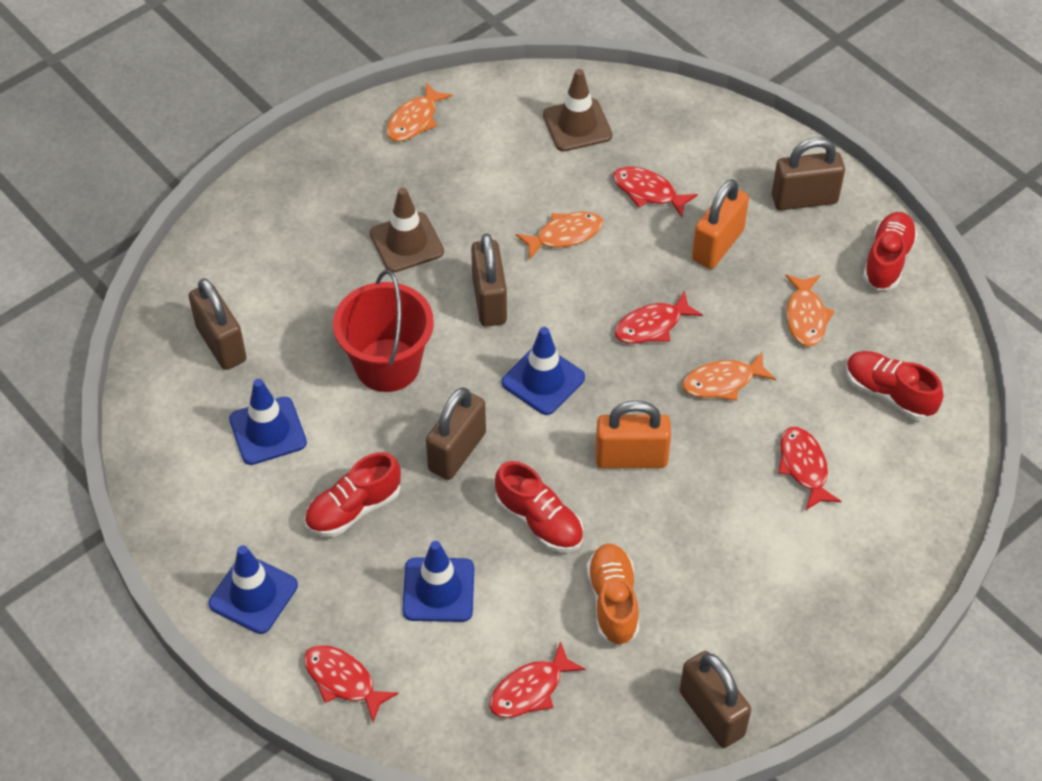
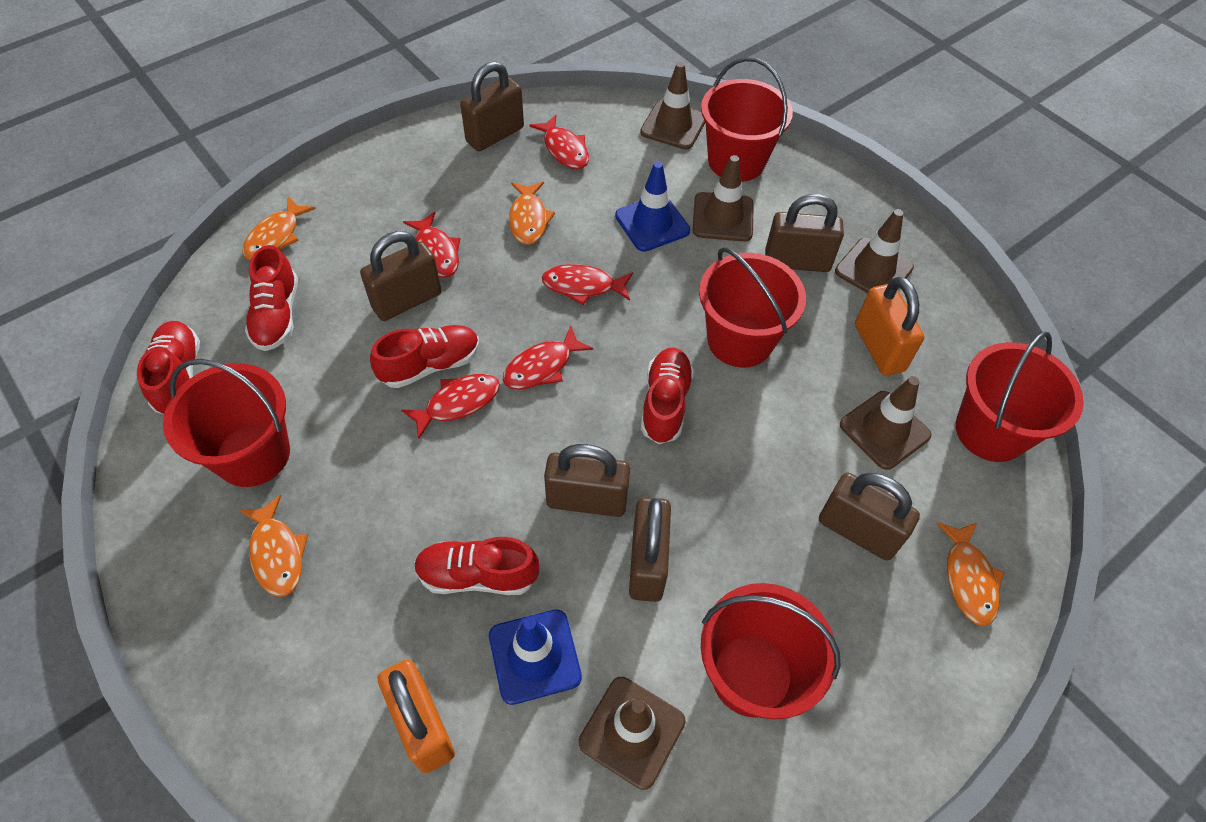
blue traffic cone: 4 -> 2
brown padlock: 5 -> 6
brown traffic cone: 2 -> 5
orange shoe: 1 -> 0
red bucket: 1 -> 5
red shoe: 4 -> 5

